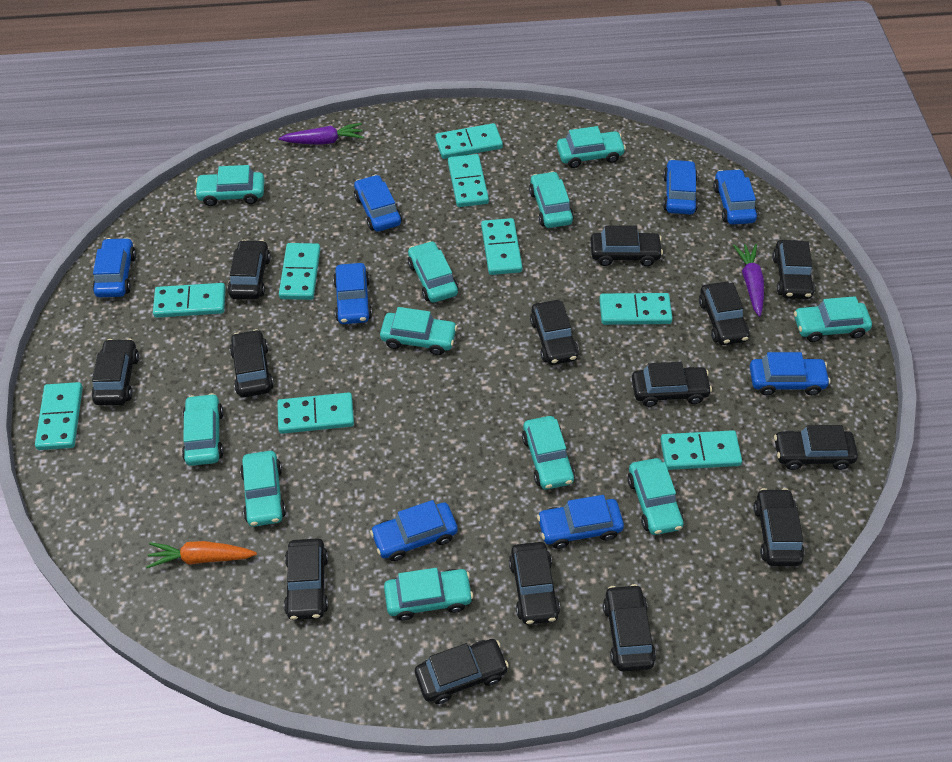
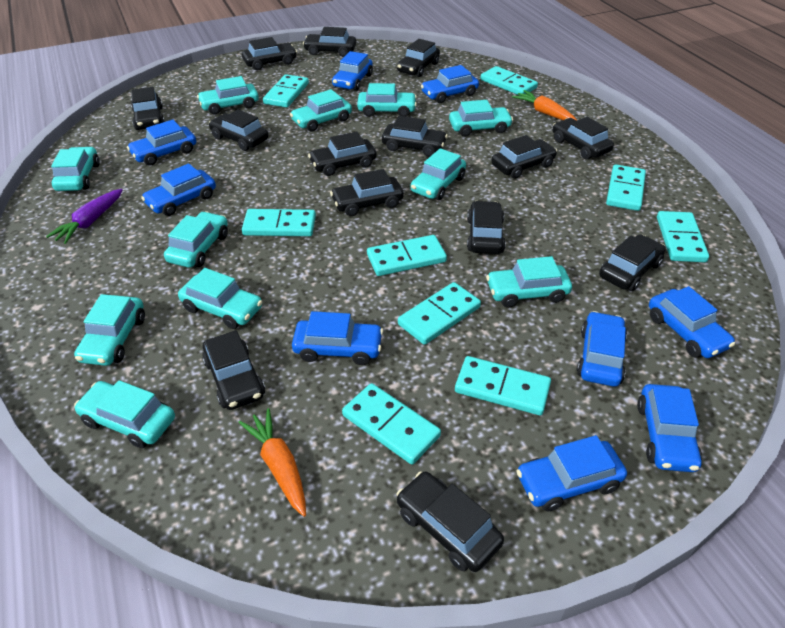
blue car: 8 -> 9
orange carrot: 1 -> 2
purple carrot: 2 -> 1

